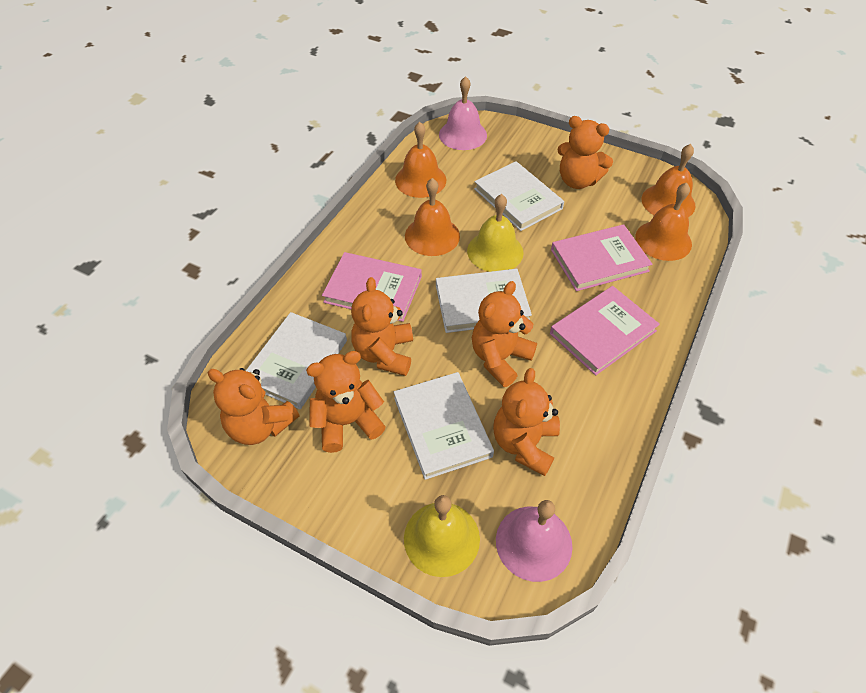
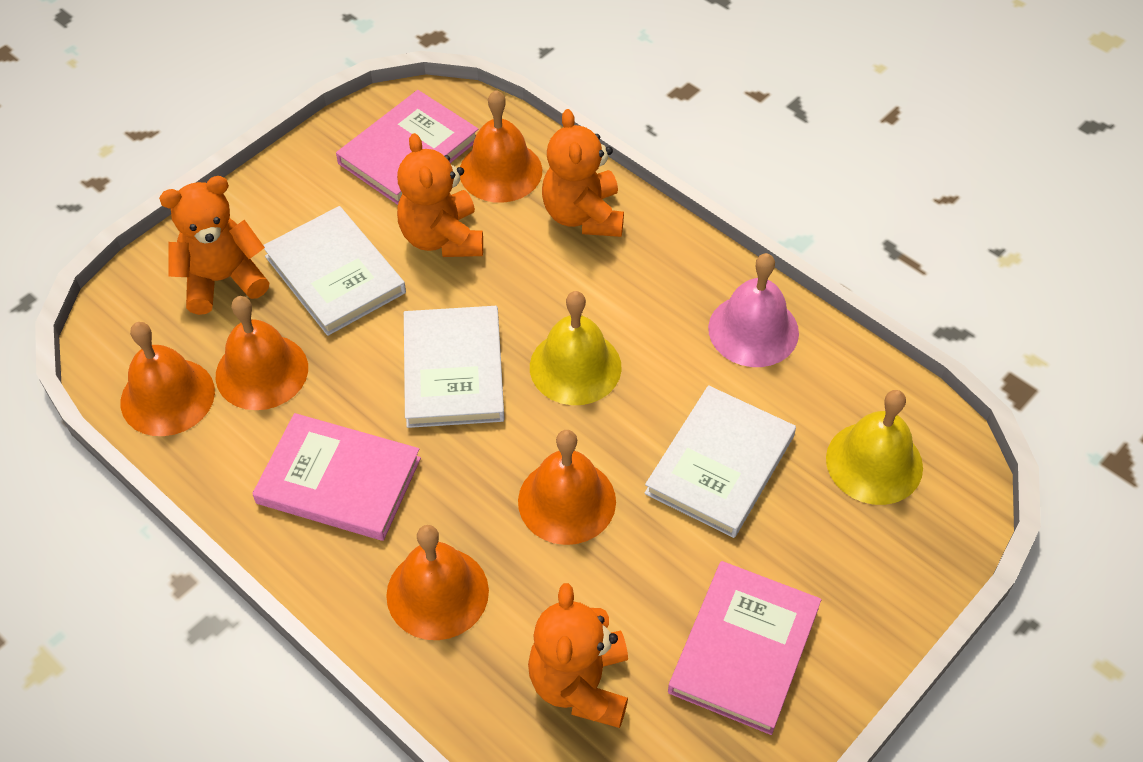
orange bell: 4 -> 5
orange teddy bear: 6 -> 4
pink bell: 2 -> 1
white book: 4 -> 3

